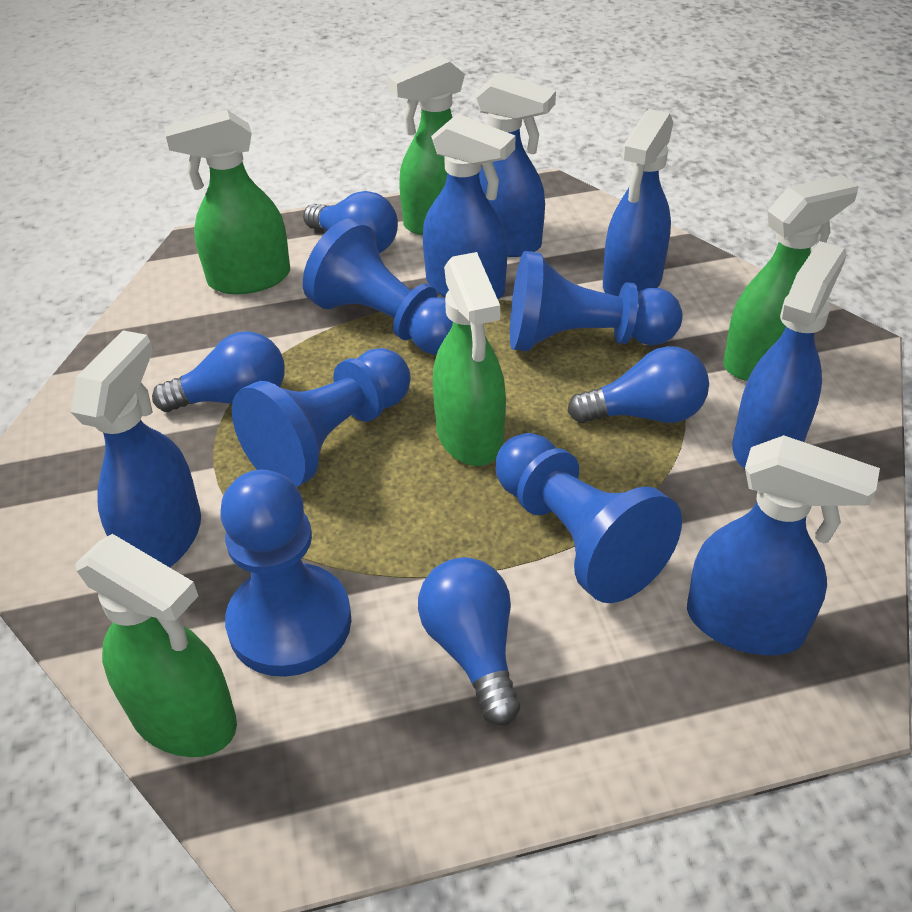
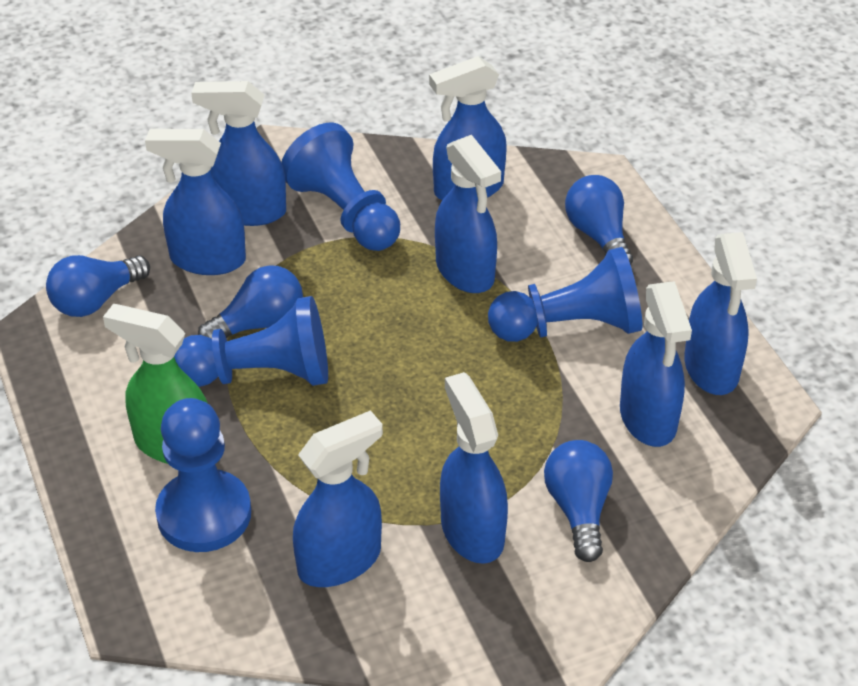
blue pawn: 5 -> 4
blue spray bottle: 6 -> 8
green spray bottle: 5 -> 1

